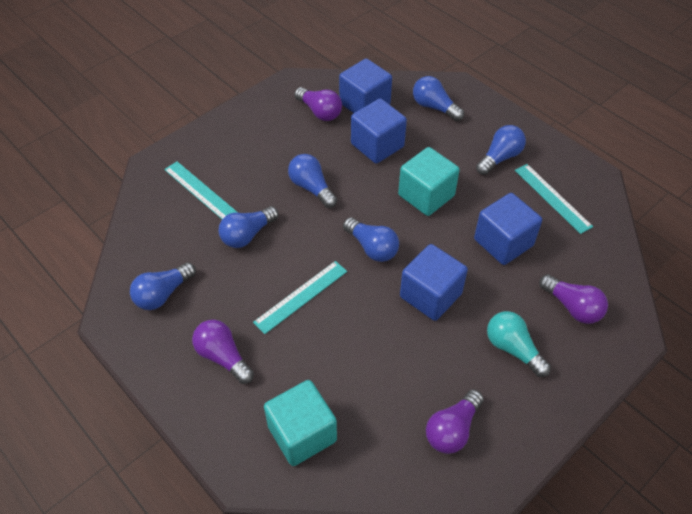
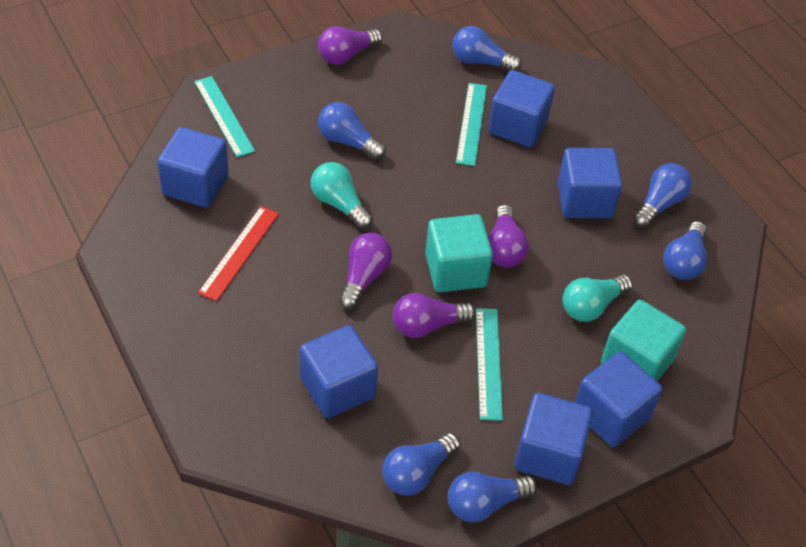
blue cube: 4 -> 6
red ruler: 0 -> 1
turquoise light bulb: 1 -> 2

